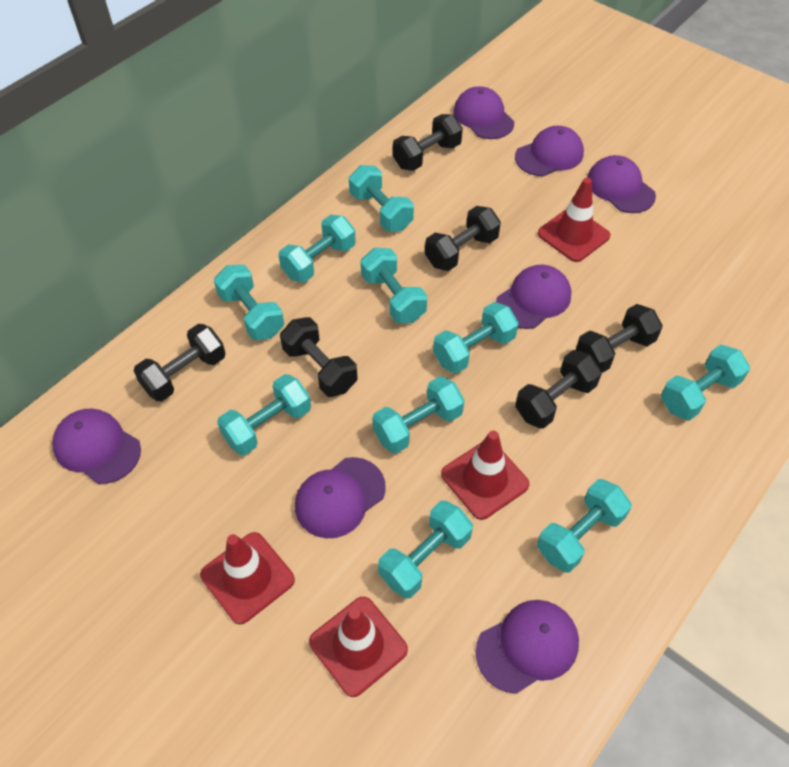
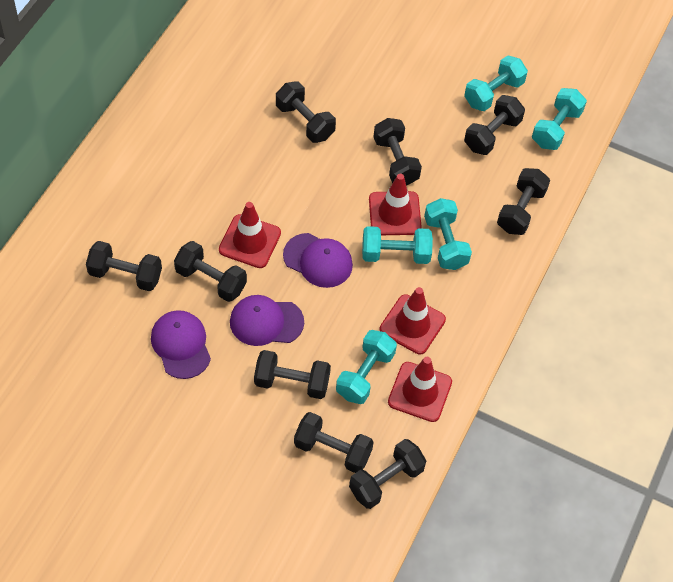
black dumbbell: 6 -> 9
purple cap: 7 -> 3
turquoise dumbbell: 10 -> 5

